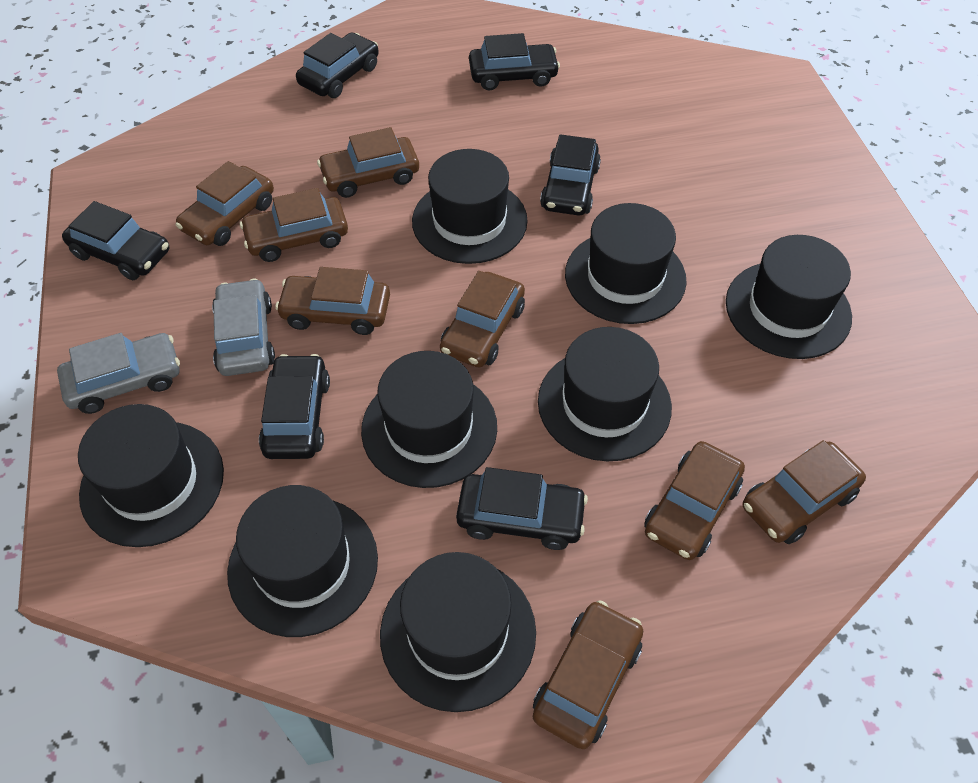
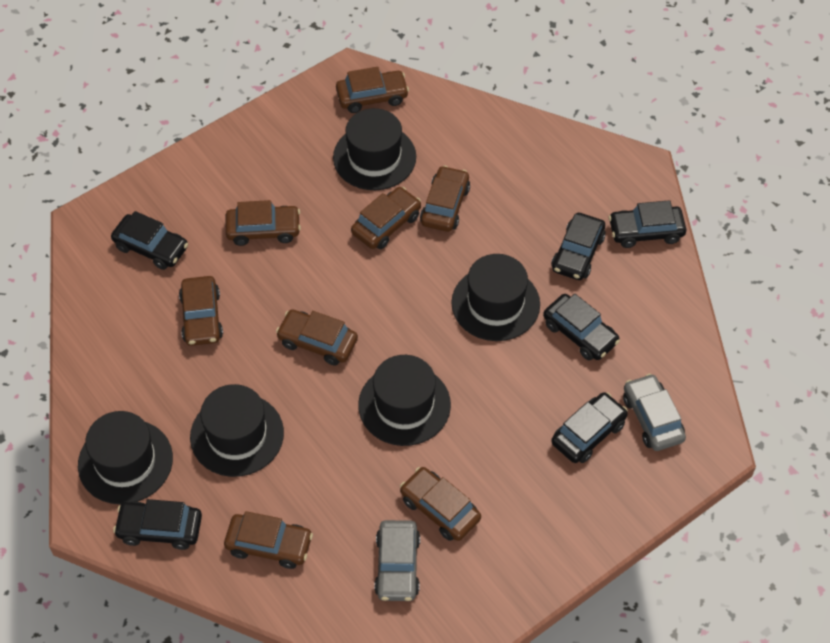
black hat: 8 -> 5

